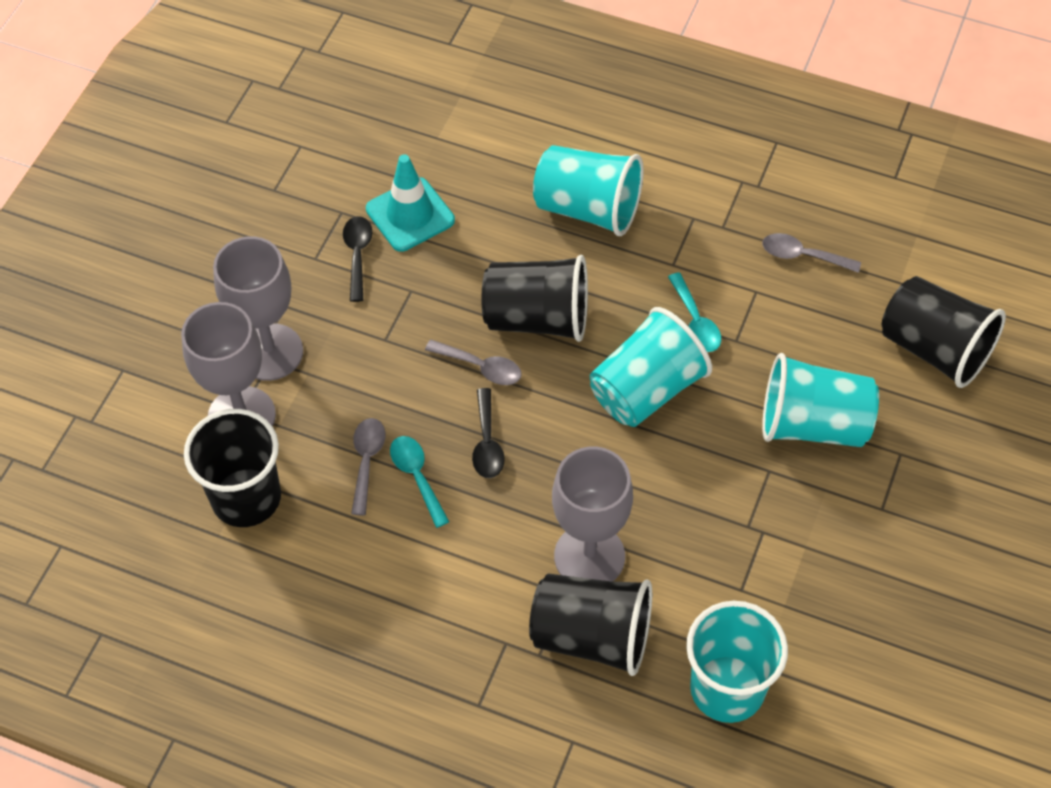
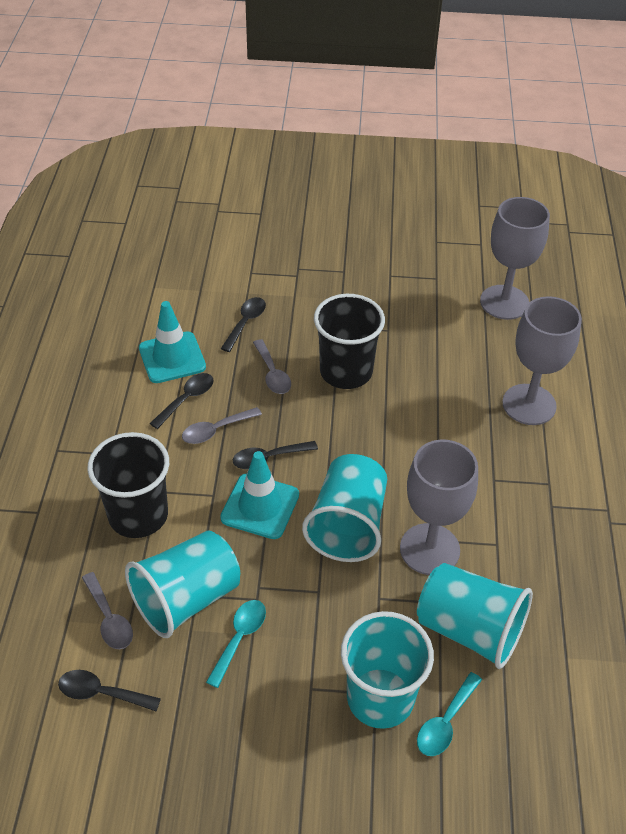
black cup: 4 -> 2
black spoon: 2 -> 4
turquoise traffic cone: 1 -> 2

